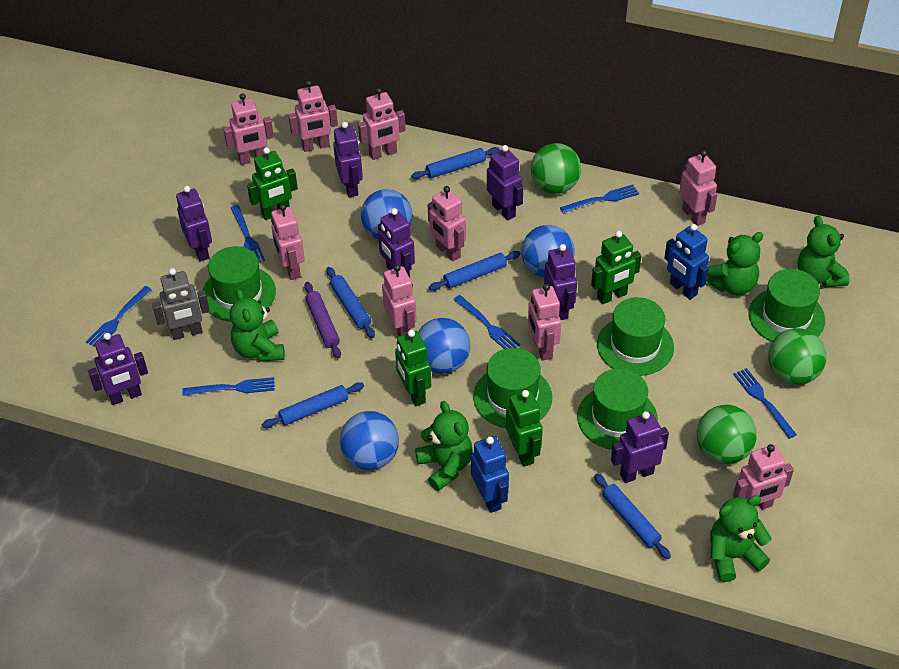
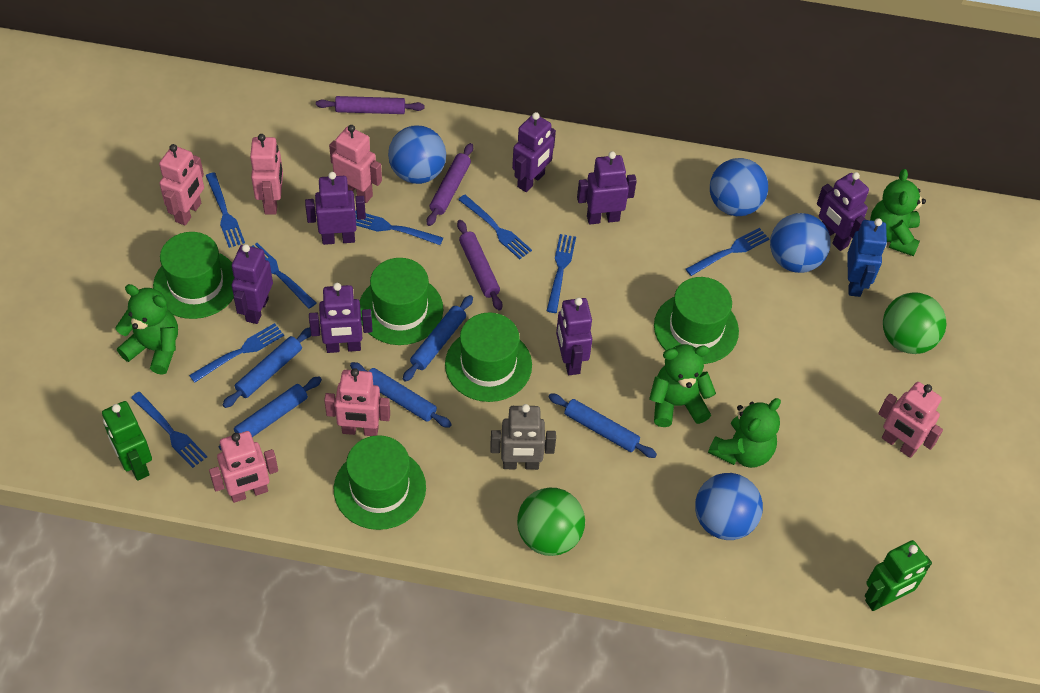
blue fork: 6 -> 8
blue robot: 2 -> 1
green ball: 3 -> 2
green robot: 4 -> 2
green teddy bear: 5 -> 4
pink robot: 9 -> 6
purple rolling pin: 1 -> 3

